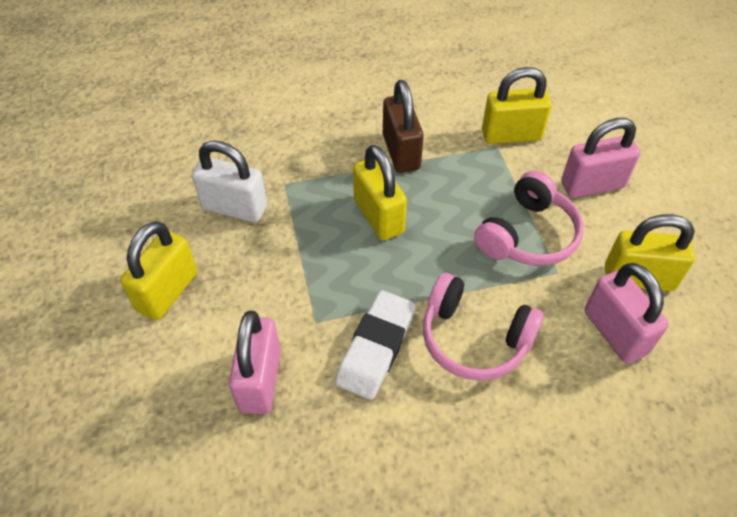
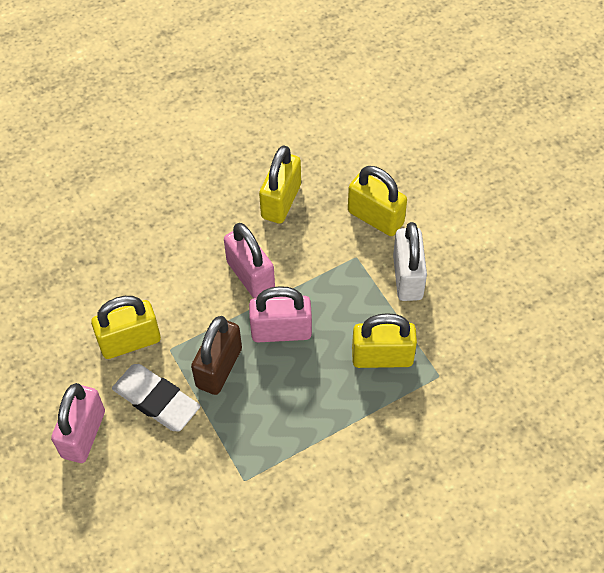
pink headphones: 2 -> 0

